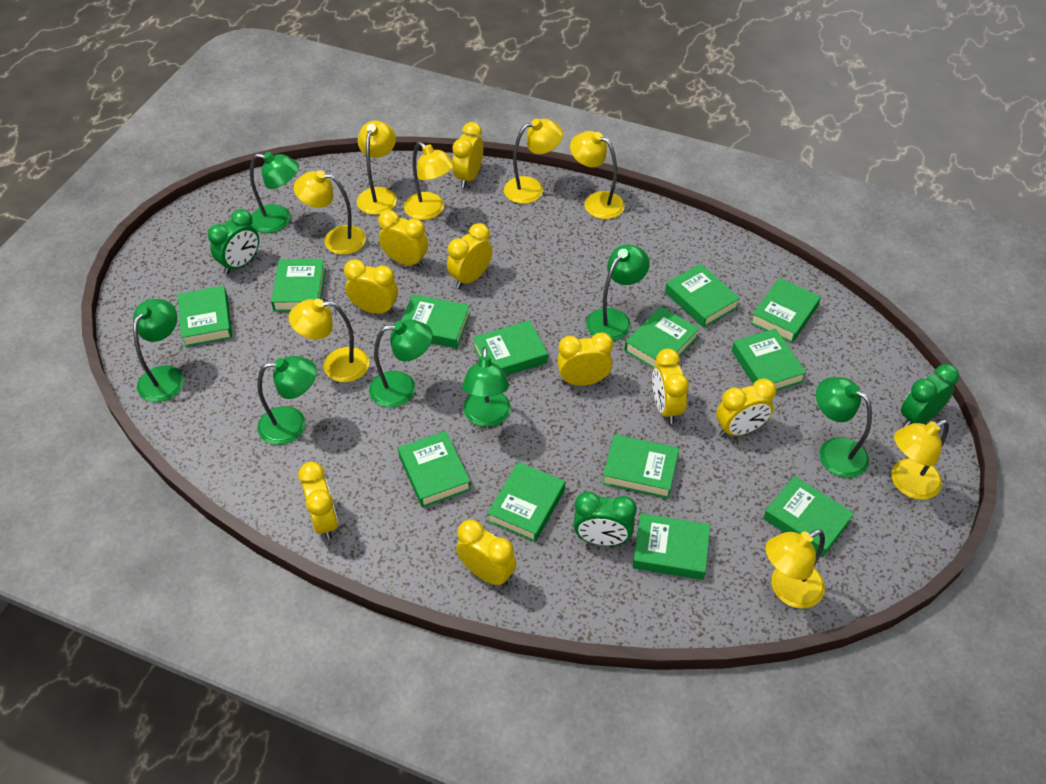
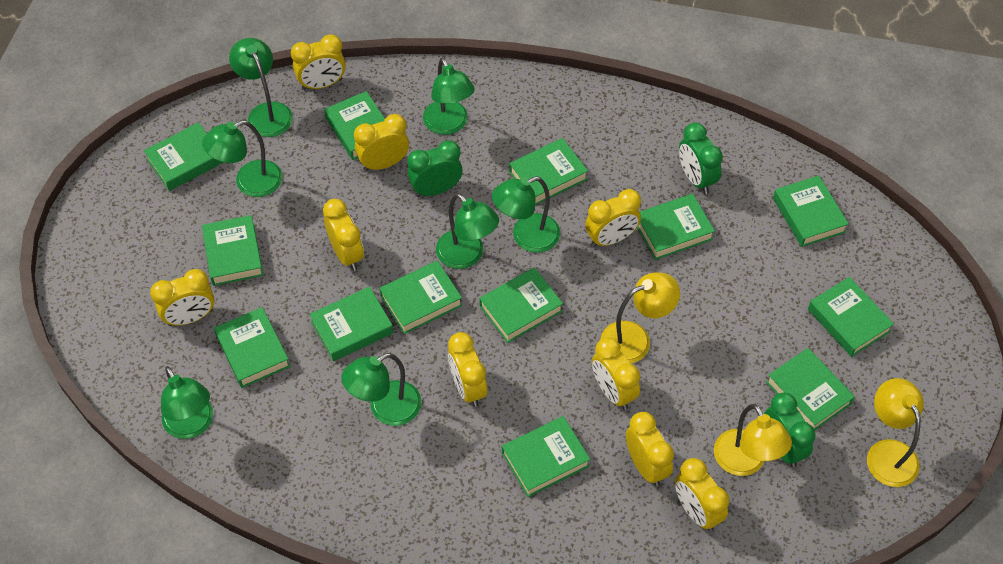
yellow lamp: 8 -> 3

